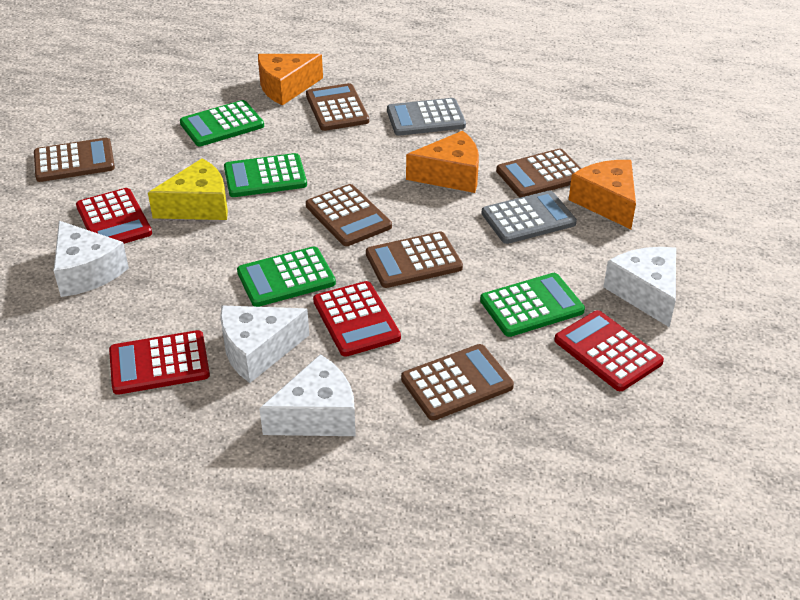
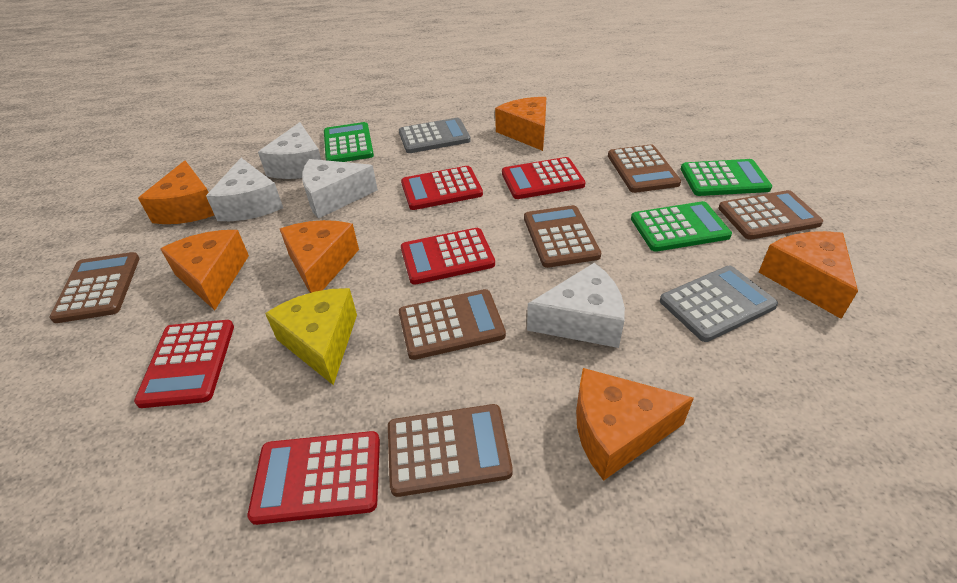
green calculator: 4 -> 3
orange cheese: 3 -> 6
red calculator: 4 -> 5

